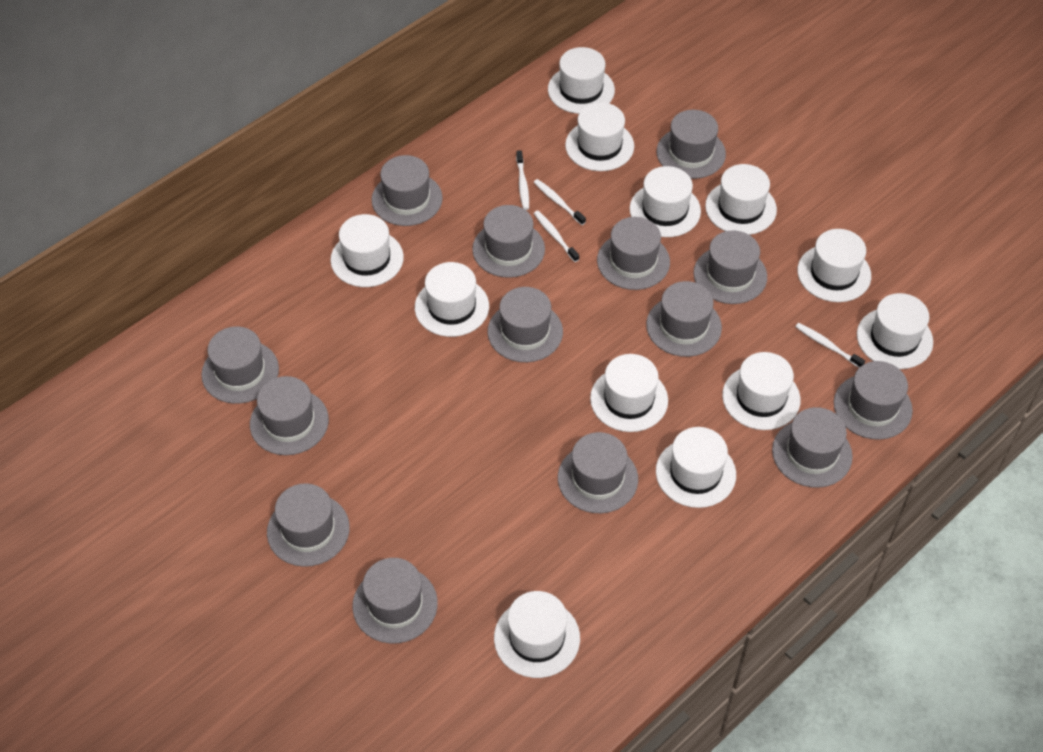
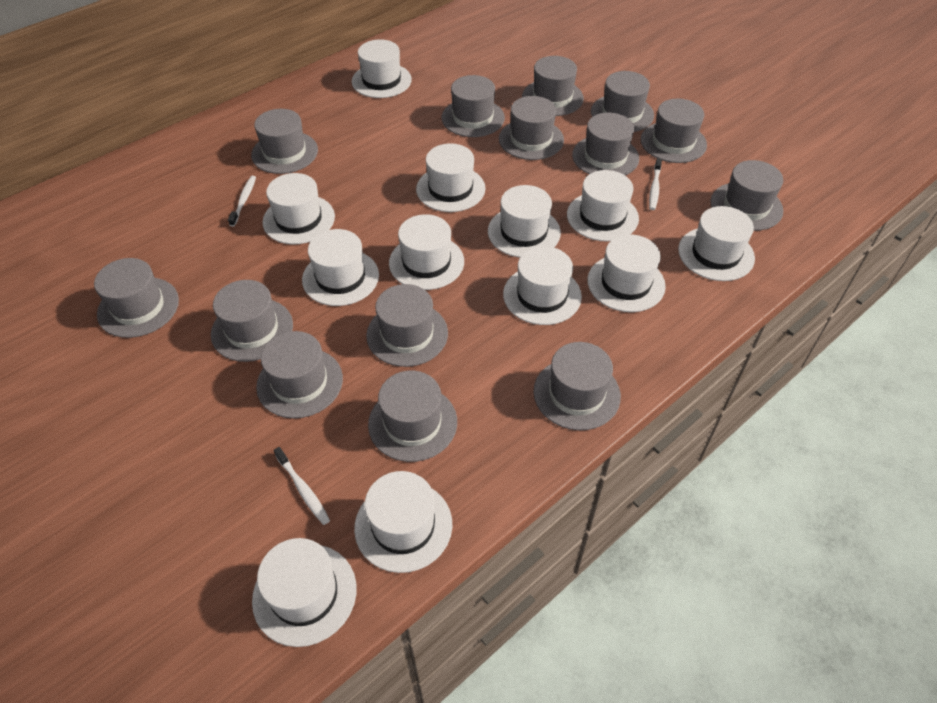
white toothbrush: 4 -> 3

